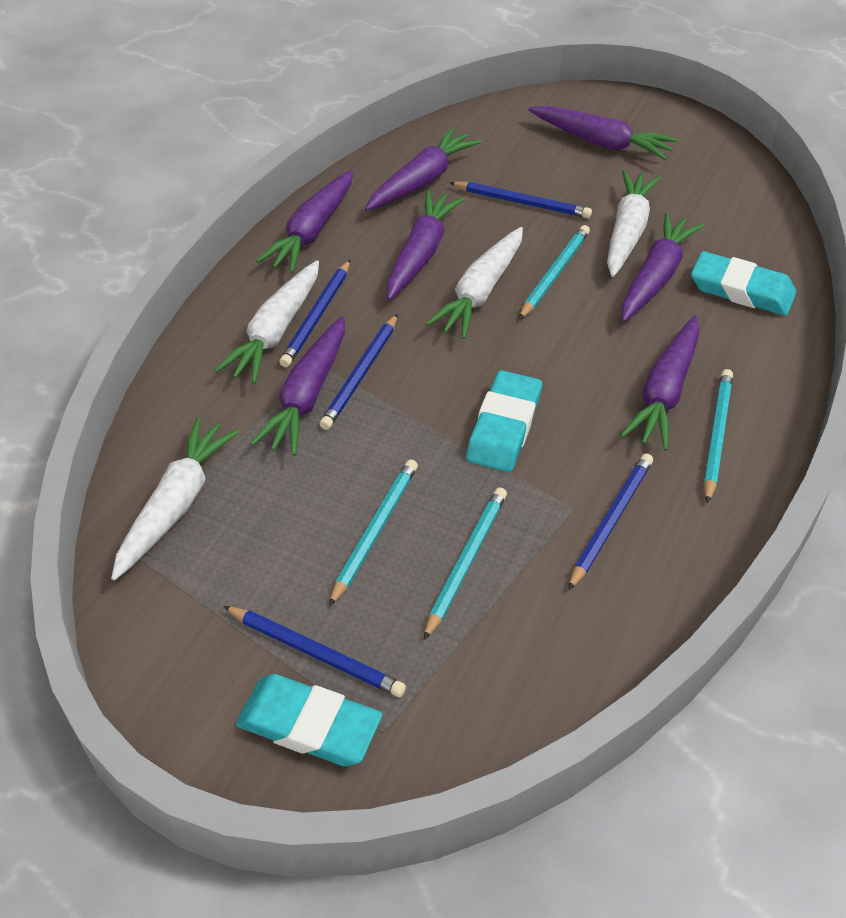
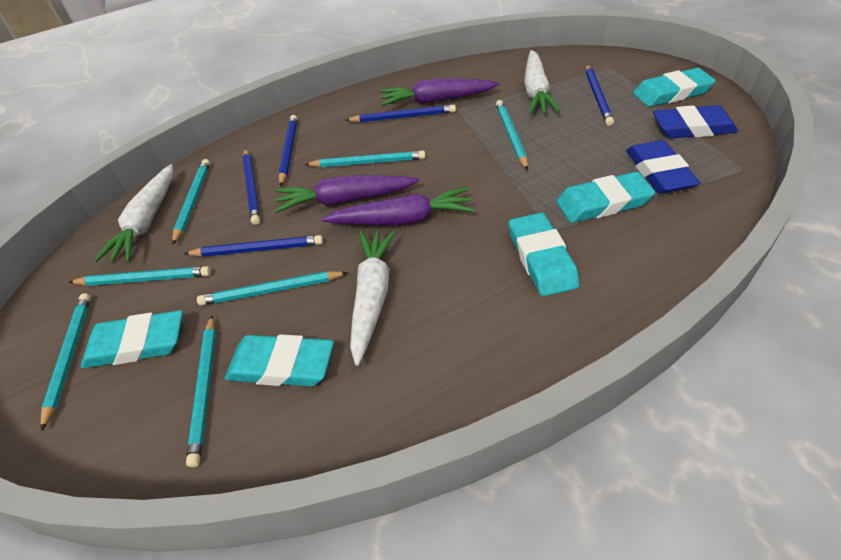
blue eraser: 0 -> 2
purple carrot: 7 -> 3
turquoise eraser: 3 -> 5
turquoise pencil: 4 -> 7
white carrot: 4 -> 3

